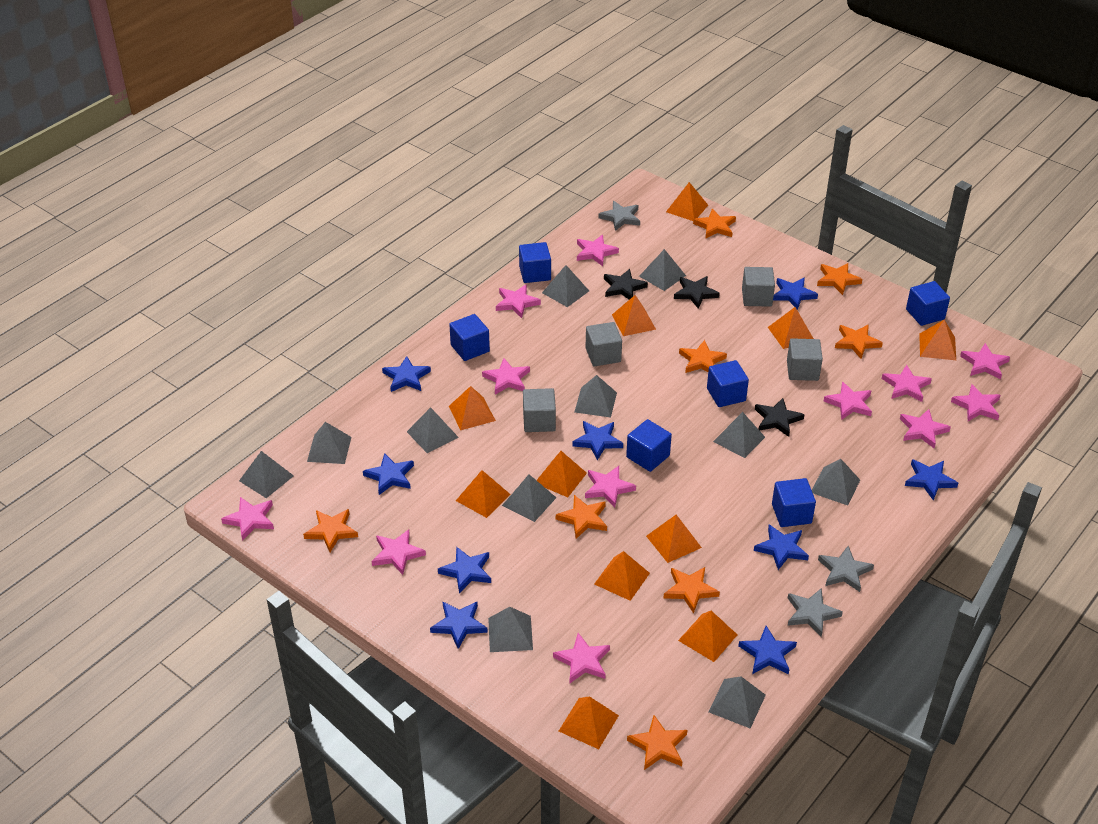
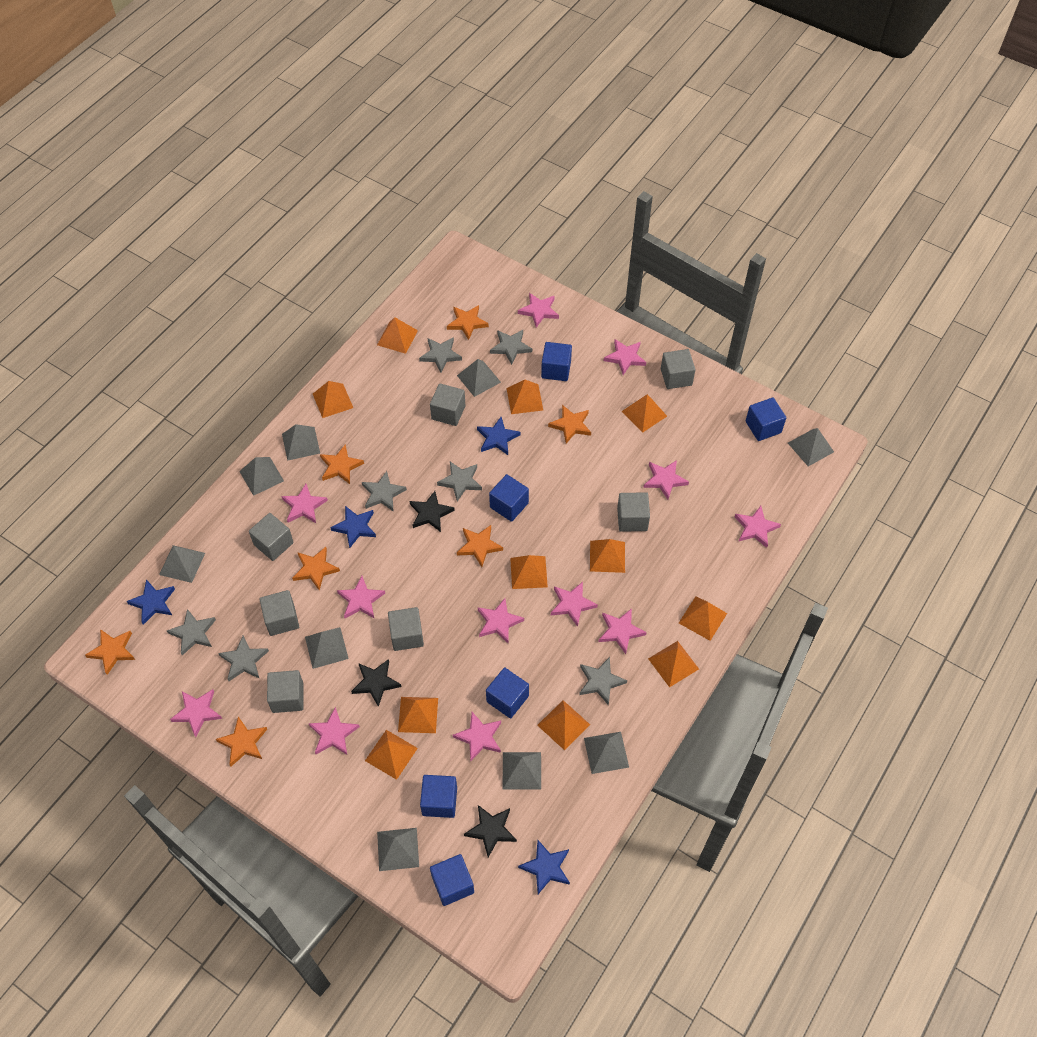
blue star: 9 -> 4
grey cube: 4 -> 7
grey pyramid: 11 -> 9
grey star: 3 -> 7
orange star: 8 -> 7

